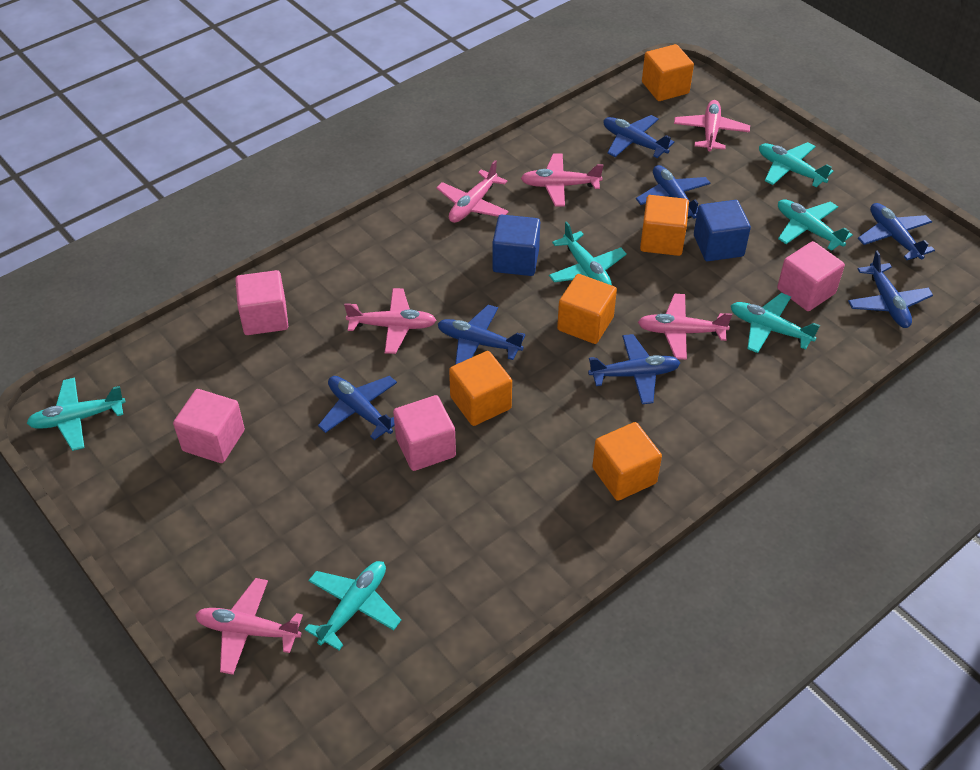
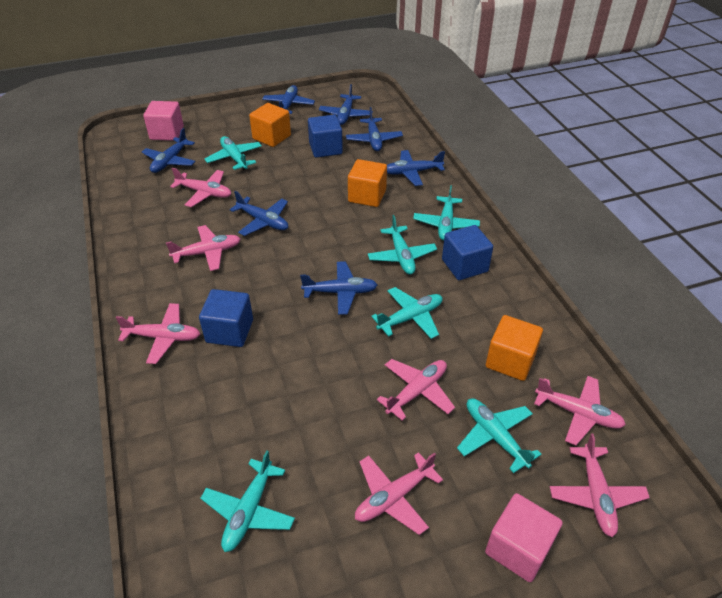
blue cube: 2 -> 3
orange cube: 5 -> 3
pink cube: 4 -> 2
pink plane: 6 -> 7

